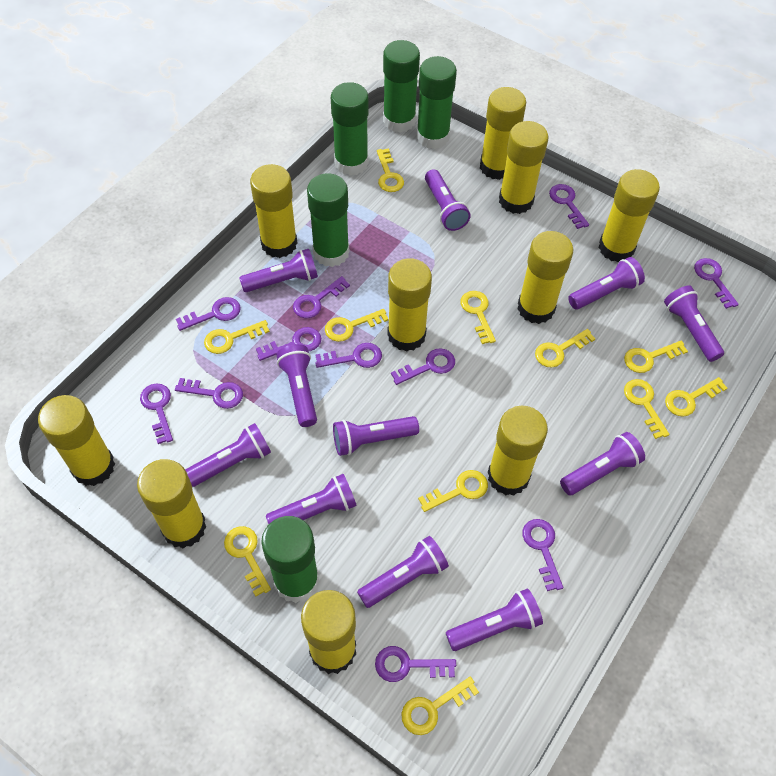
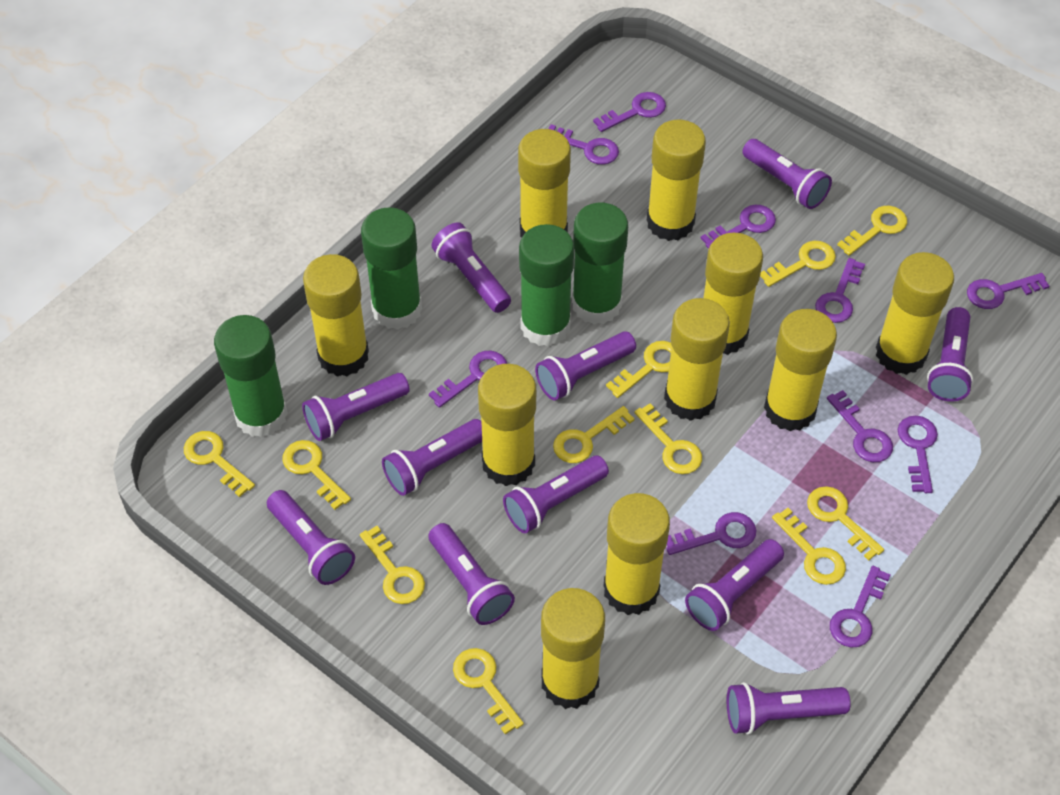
green glue stick: 5 -> 4
purple key: 11 -> 10

